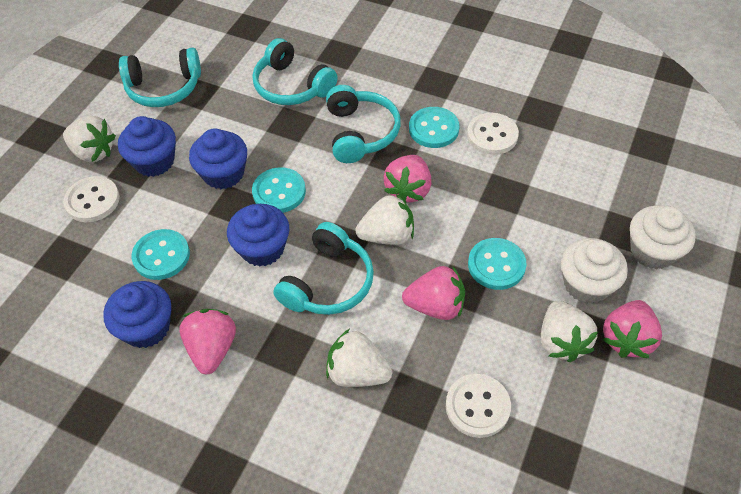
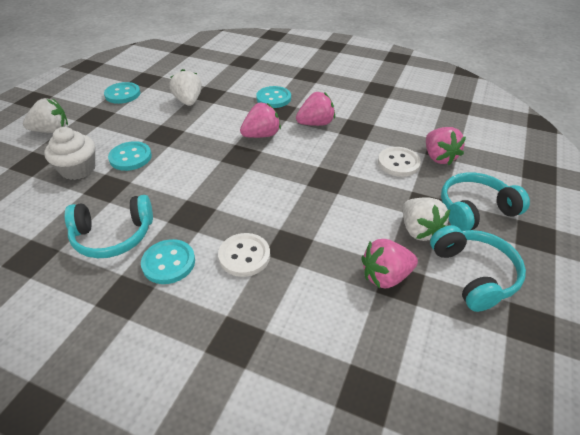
blue cupcake: 4 -> 0
turquoise headphones: 4 -> 3
white button: 3 -> 2
white cupcake: 2 -> 1
white strawberry: 4 -> 3

